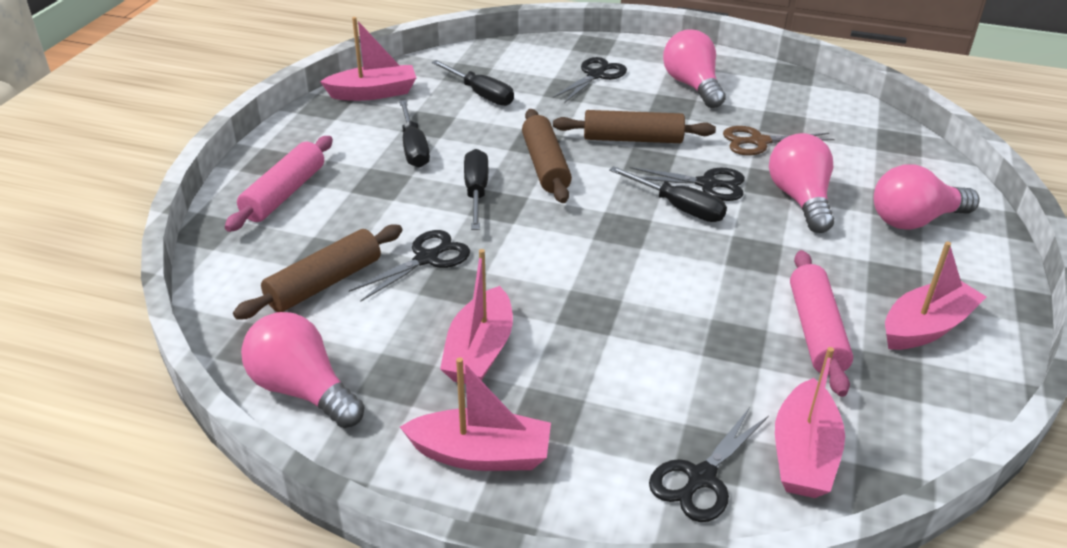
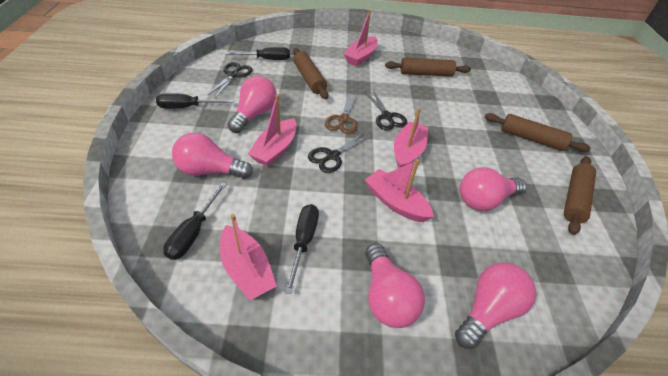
black scissors: 4 -> 3
brown rolling pin: 3 -> 4
pink light bulb: 4 -> 5
pink rolling pin: 2 -> 0

